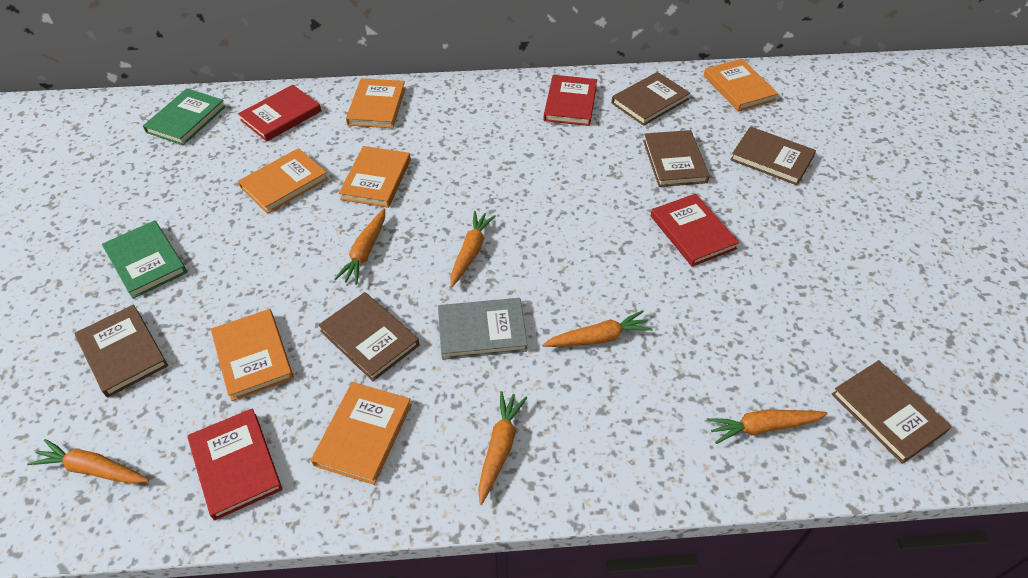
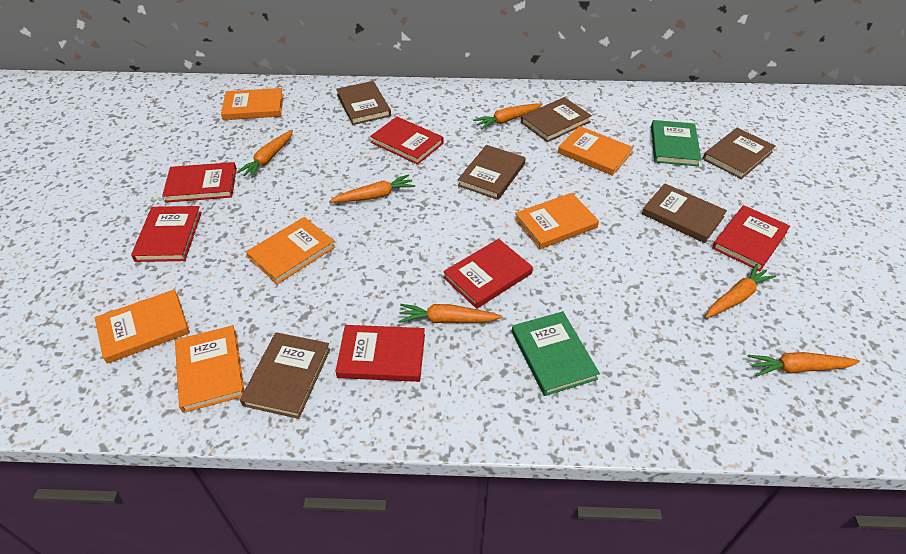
grey book: 1 -> 0
red book: 4 -> 6

